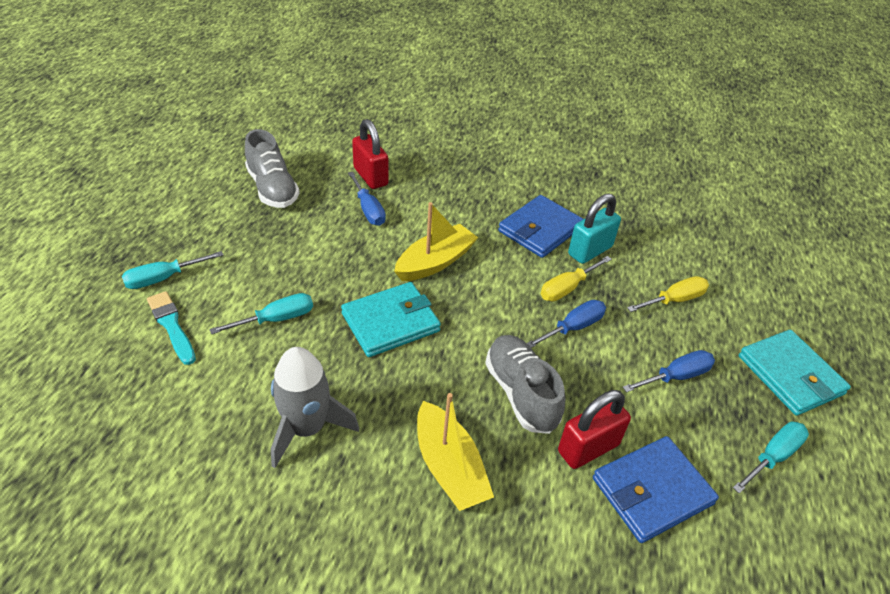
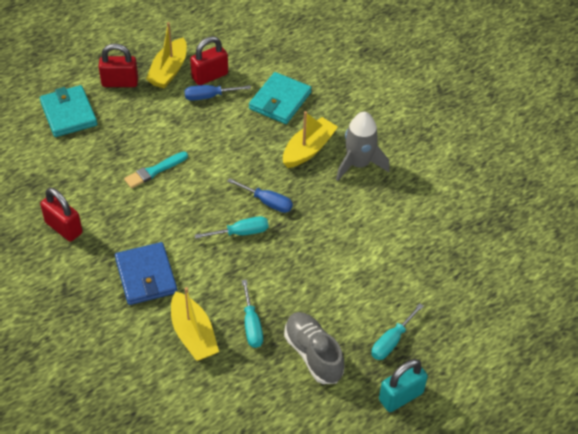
blue screwdriver: 3 -> 2
blue wallet: 2 -> 1
grey shoe: 2 -> 1
red padlock: 2 -> 3
yellow boat: 2 -> 3
yellow screwdriver: 2 -> 0

